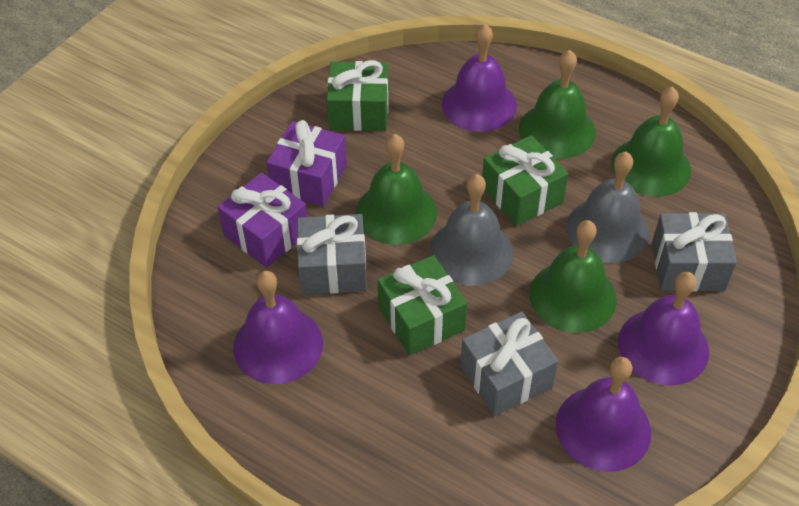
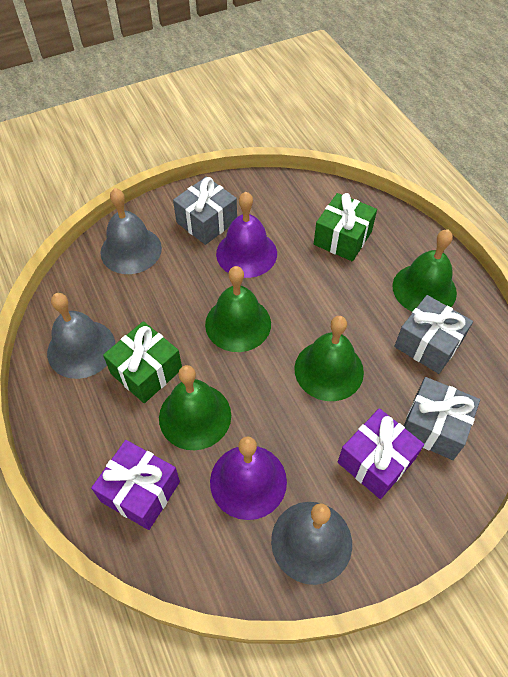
green gift: 3 -> 2
grey bell: 2 -> 3
purple bell: 4 -> 2

